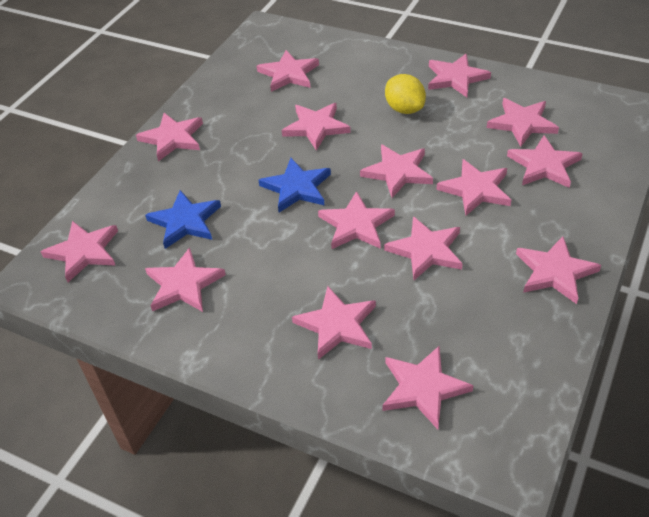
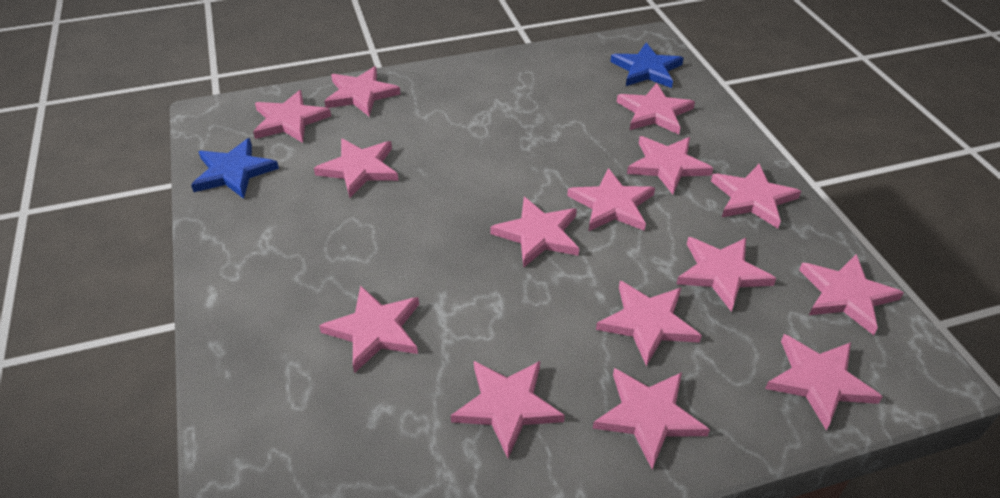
yellow lemon: 1 -> 0

